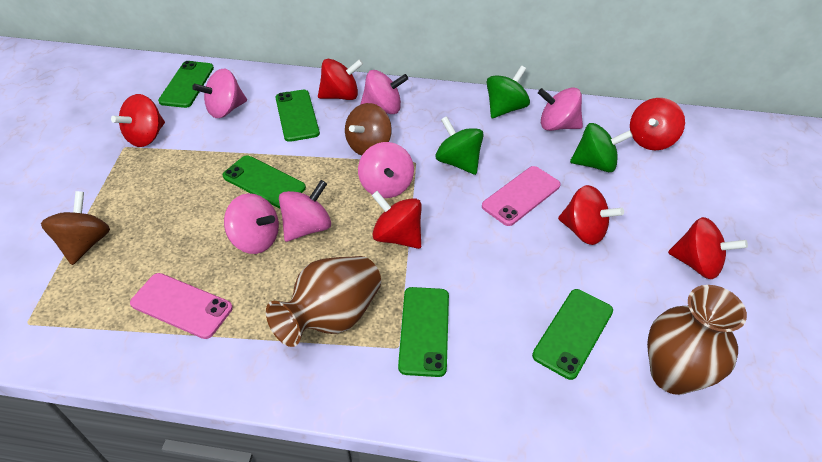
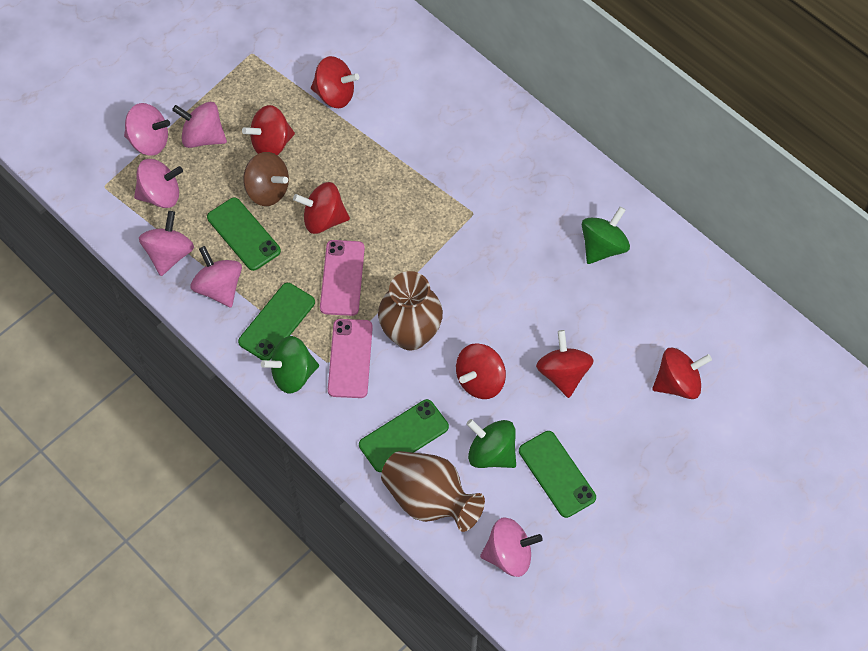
brown spinning top: 2 -> 1
green phone: 5 -> 4

